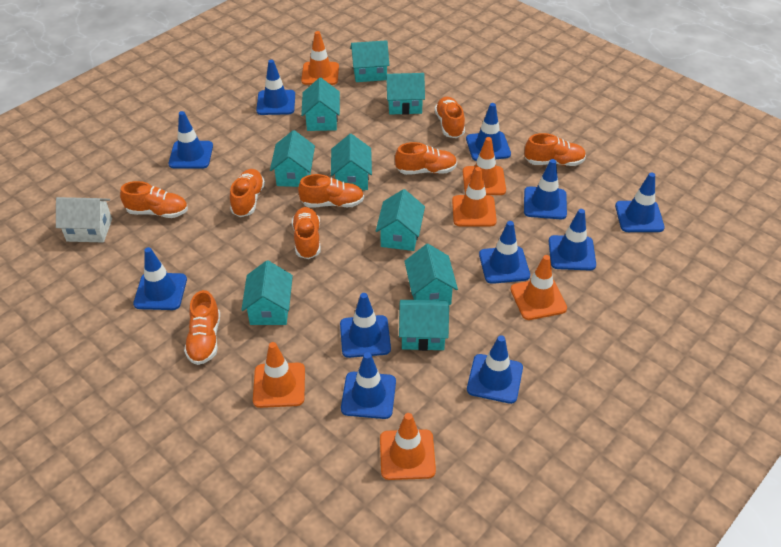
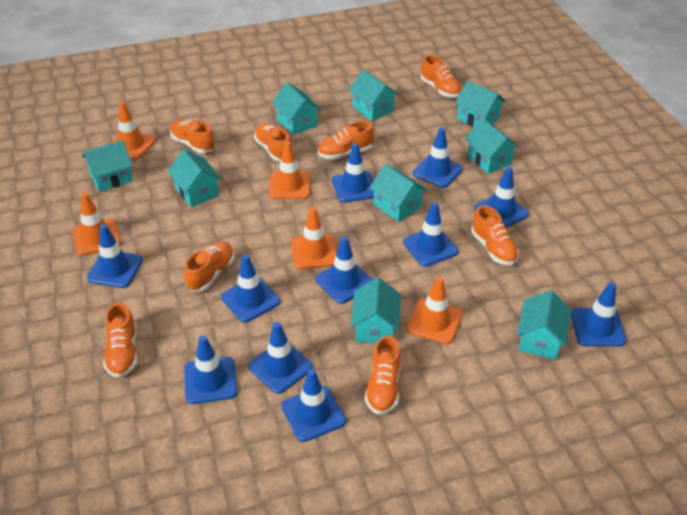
orange traffic cone: 6 -> 5
white house: 1 -> 0

